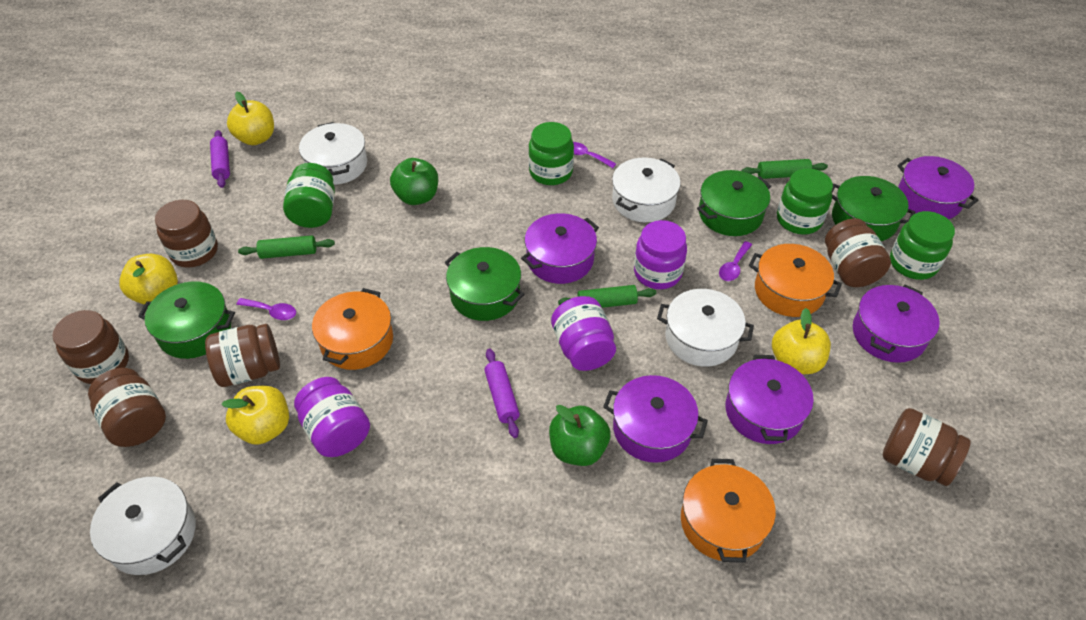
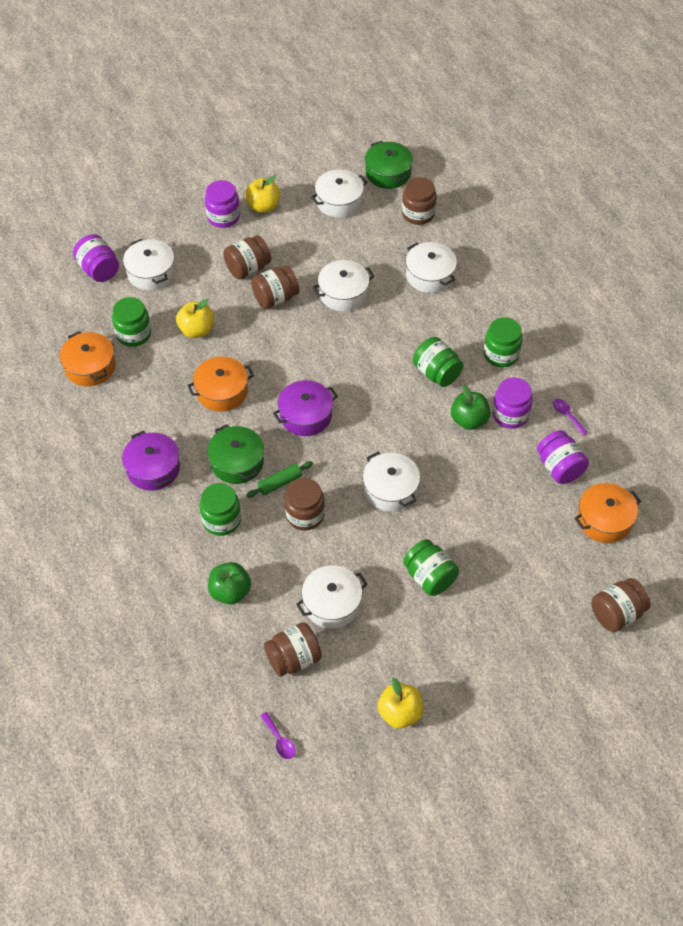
green jar: 4 -> 5
green pot: 4 -> 2
green rolling pin: 3 -> 1
purple jar: 3 -> 4
purple pot: 5 -> 2
purple rolling pin: 2 -> 0
purple spoon: 3 -> 2
white pot: 4 -> 6
yellow apple: 4 -> 3

